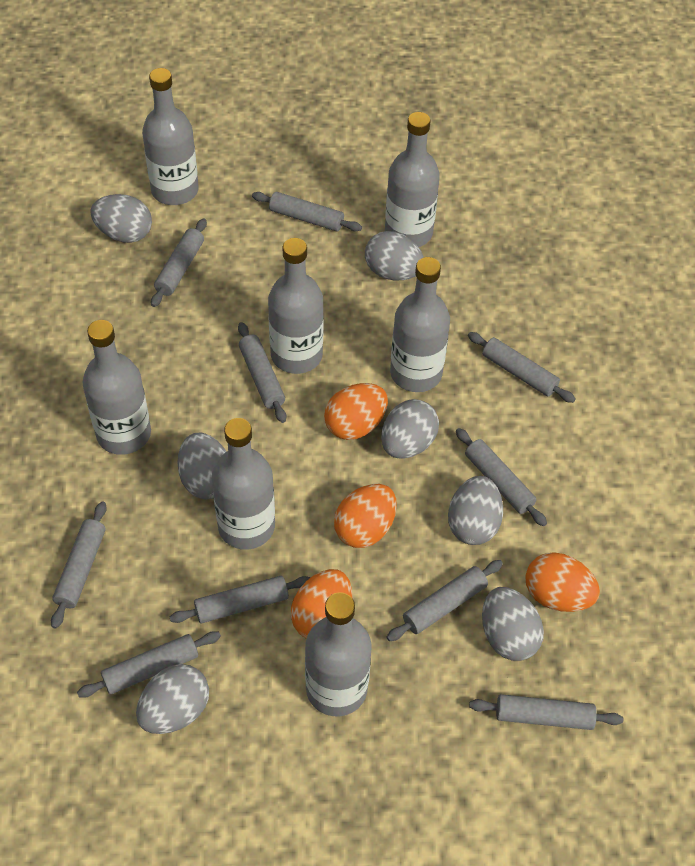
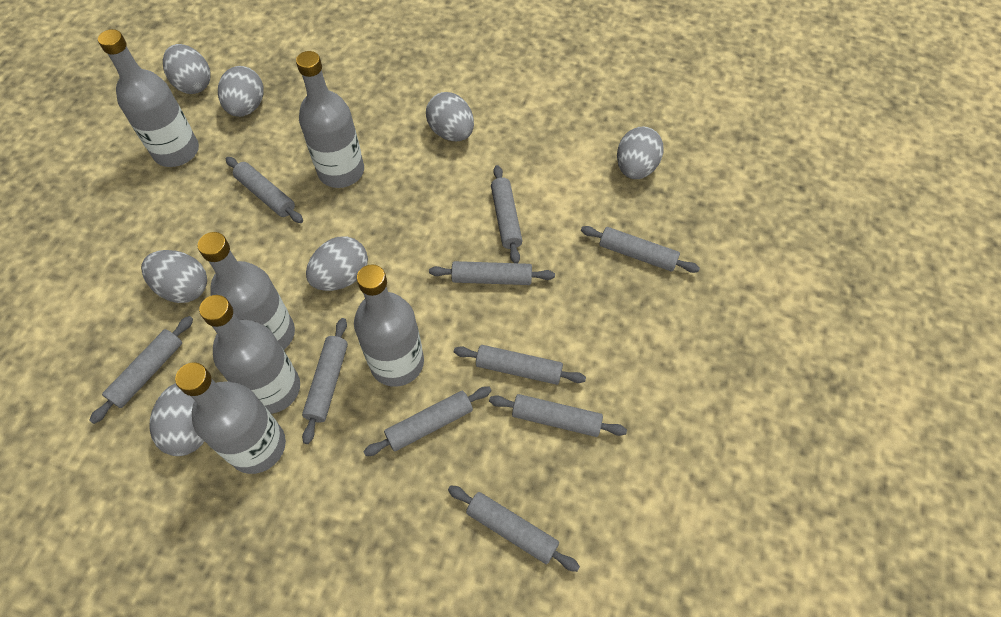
grey bottle: 7 -> 6
orange egg: 4 -> 0

